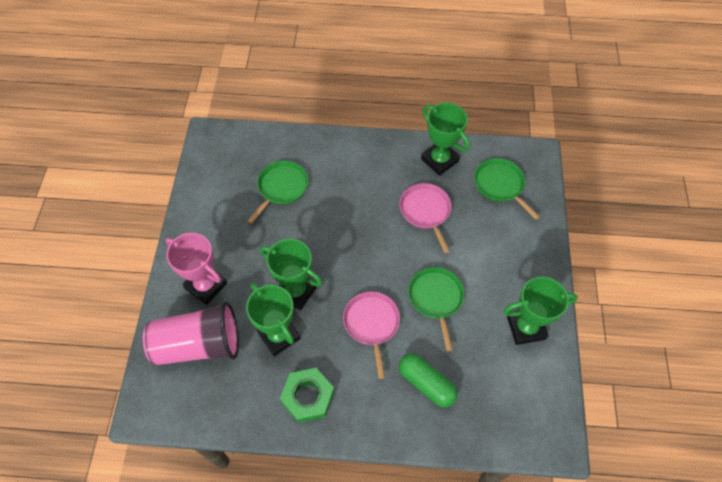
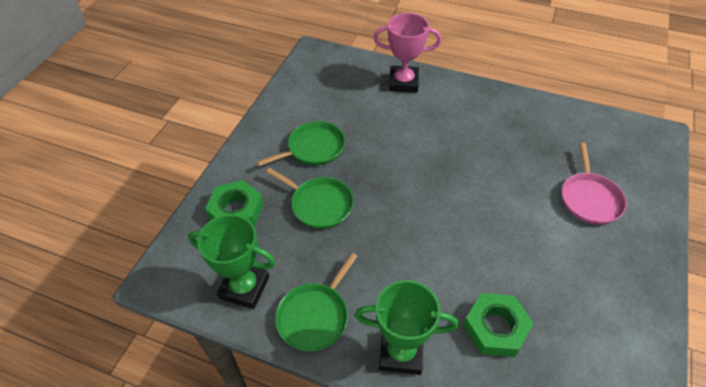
green capsule: 1 -> 0
green nut: 1 -> 2
green trophy: 4 -> 2
pink cup: 1 -> 0
pink pan: 2 -> 1

